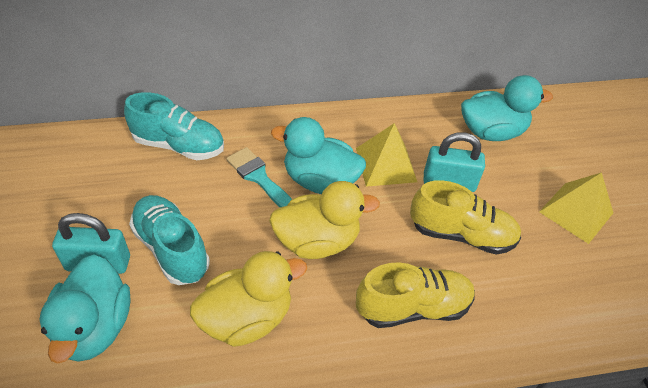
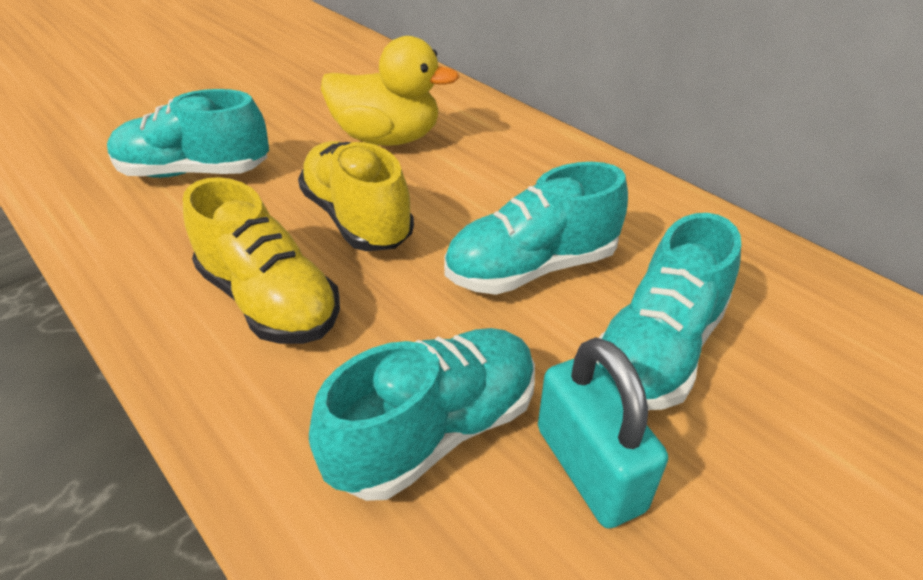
turquoise brush: 1 -> 0
turquoise duck: 3 -> 0
turquoise padlock: 2 -> 1
turquoise shoe: 2 -> 4
yellow duck: 2 -> 1
yellow pyramid: 2 -> 0

